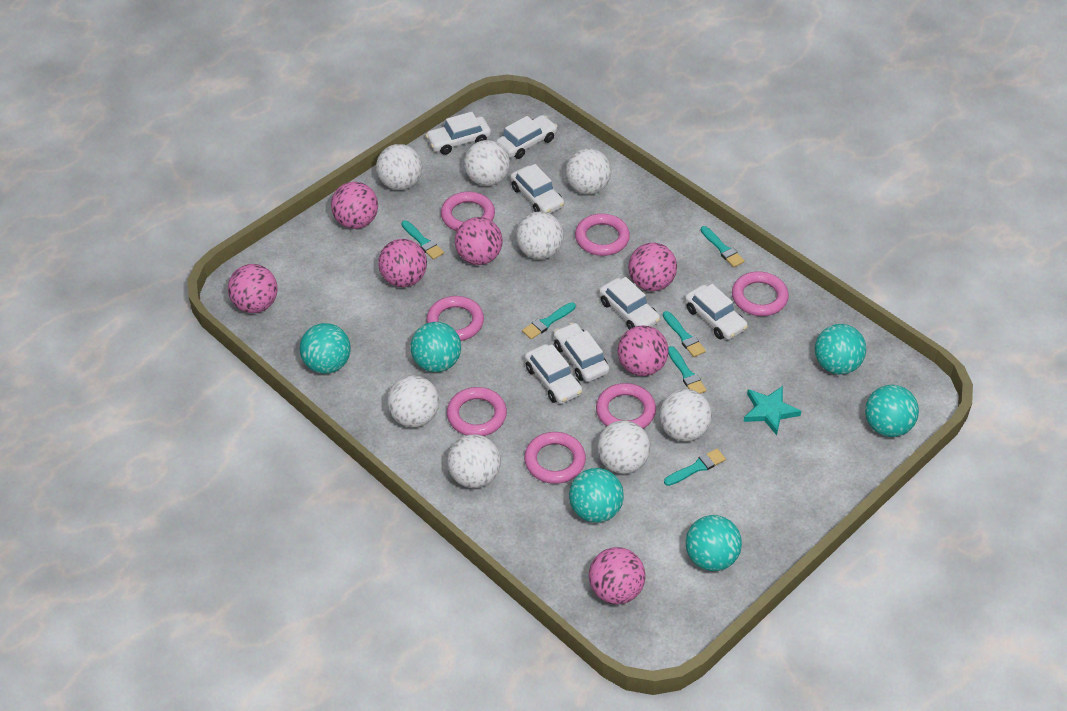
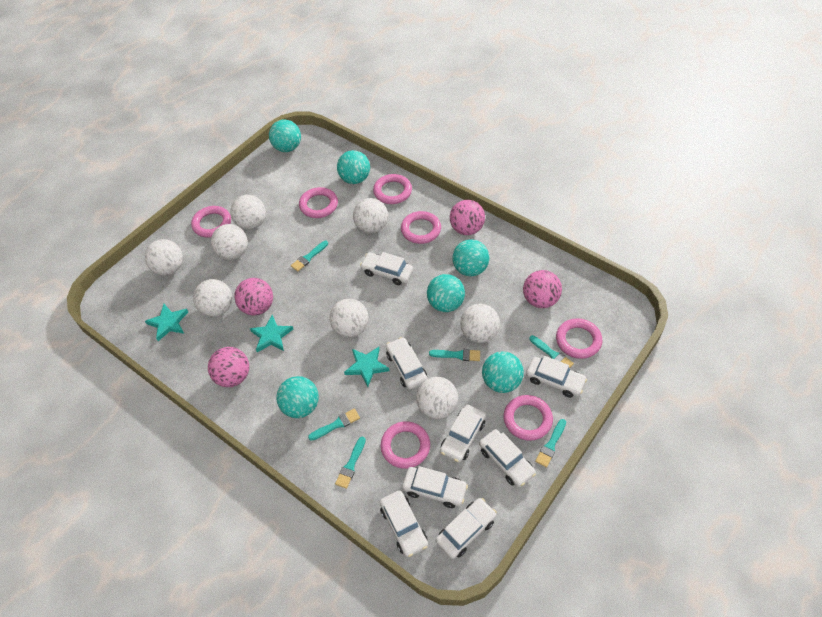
pink ball: 7 -> 4
turquoise star: 1 -> 3
white car: 7 -> 8

